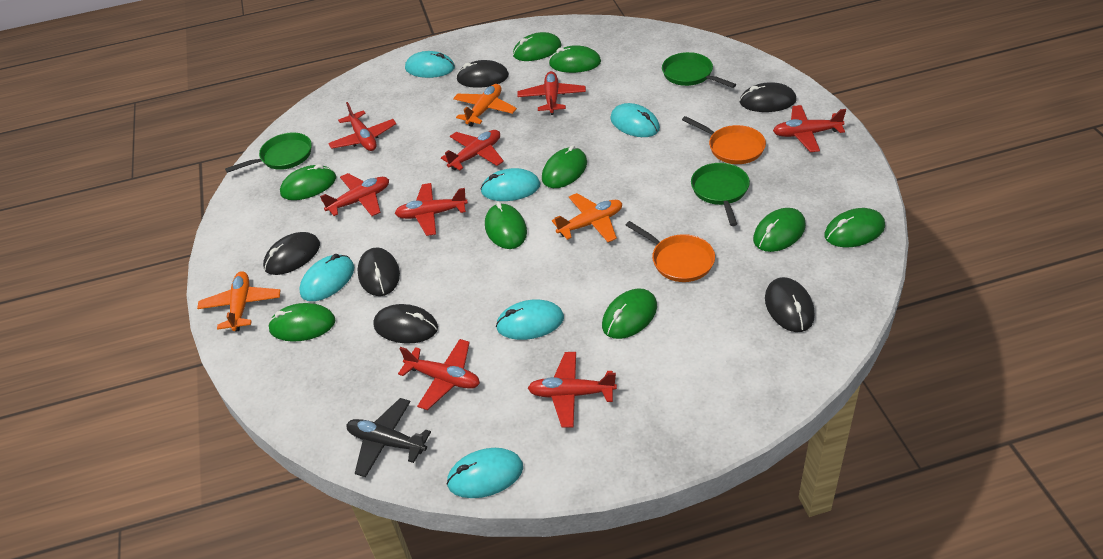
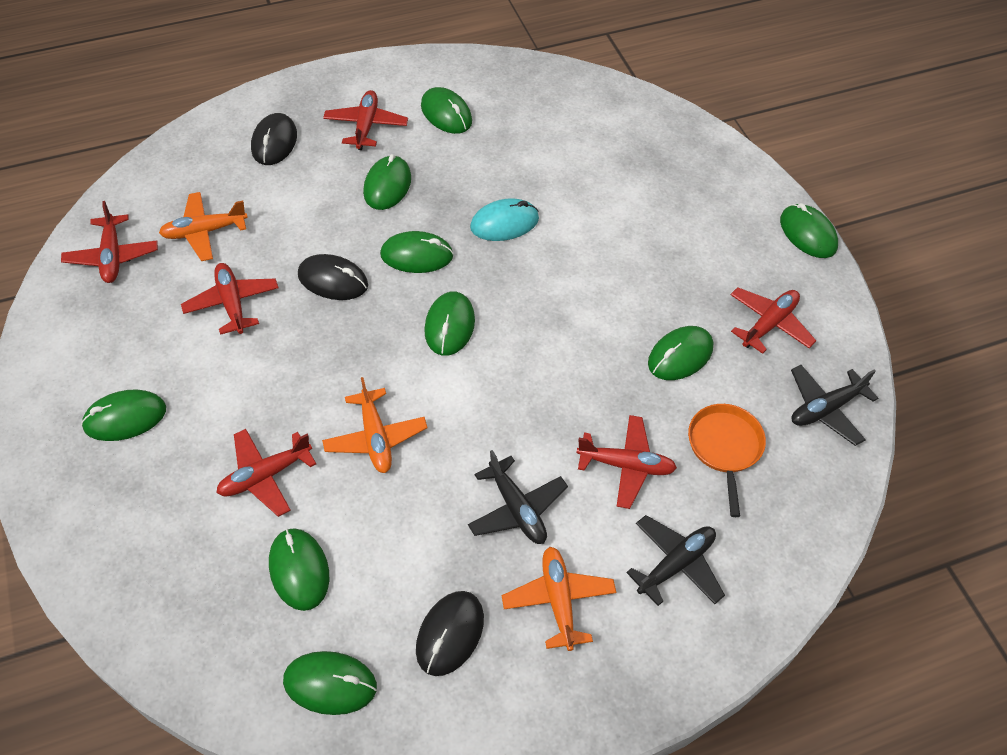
black mouse: 6 -> 3
black plane: 1 -> 3
green pan: 3 -> 0
orange pan: 2 -> 1
red plane: 8 -> 6
turquoise mouse: 6 -> 1

